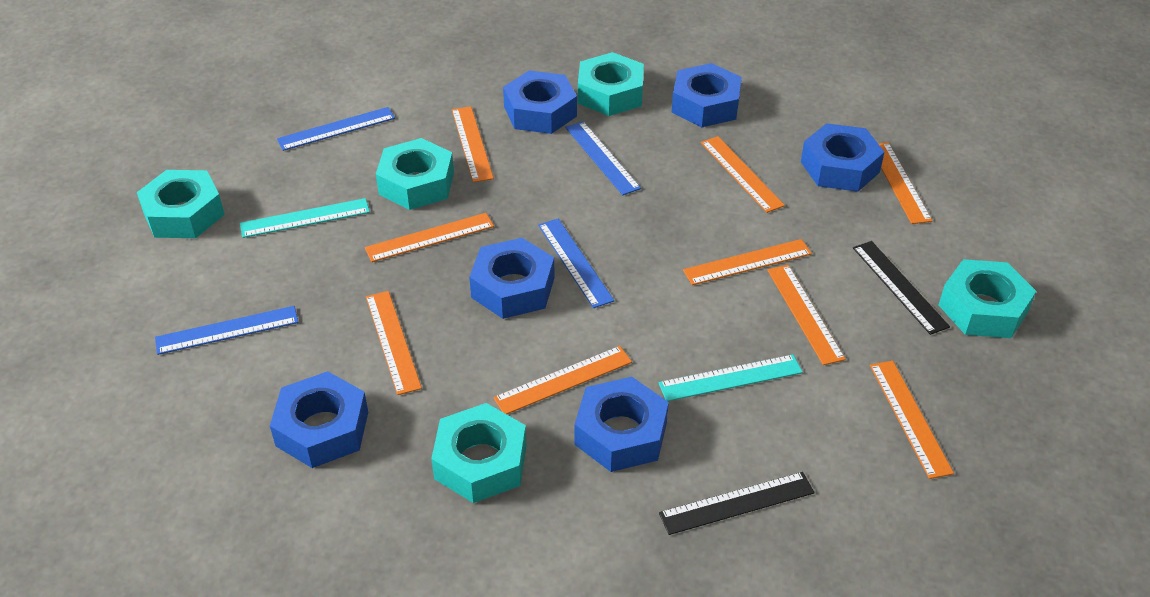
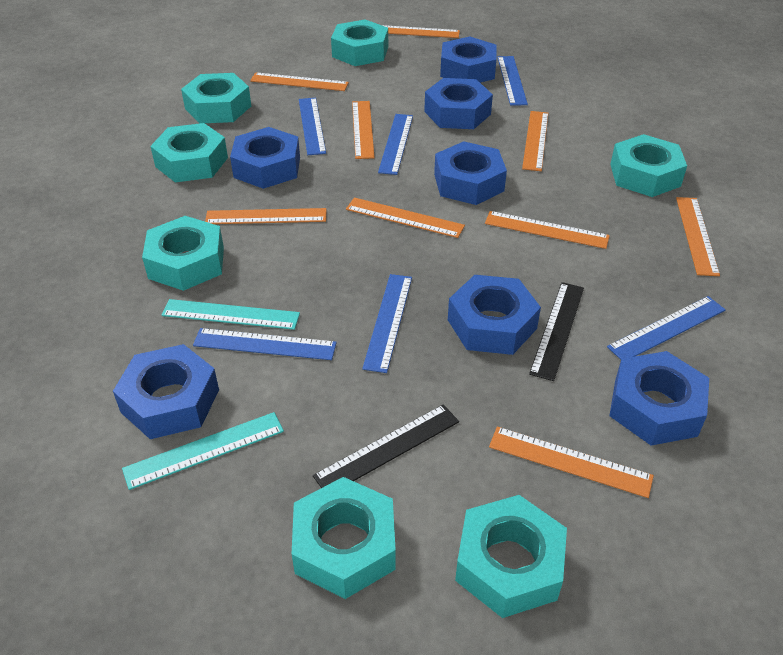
blue nut: 6 -> 7
blue ruler: 4 -> 6
turquoise nut: 5 -> 7

